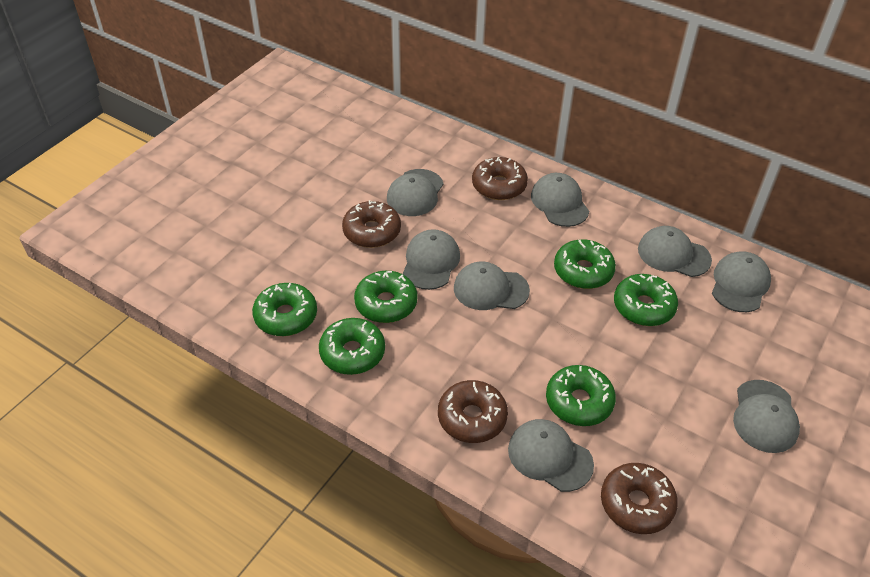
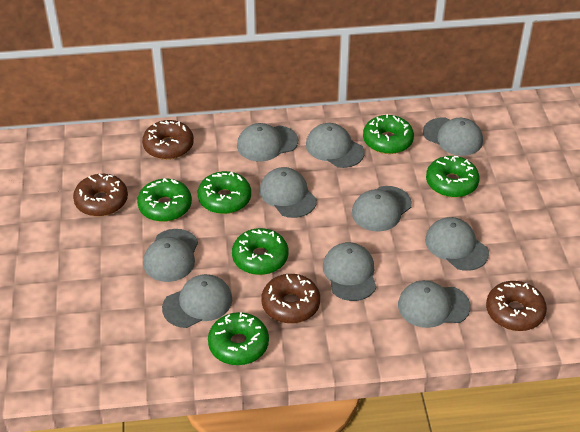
grey cap: 8 -> 10

